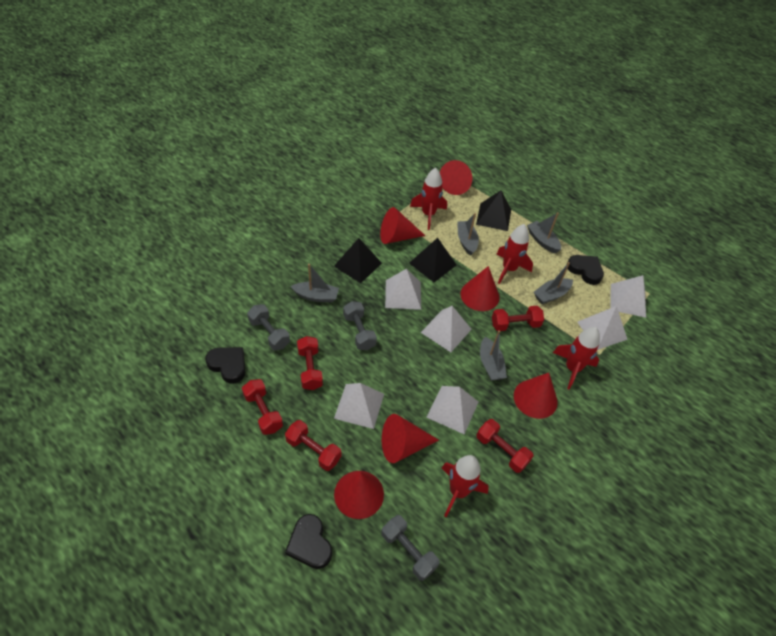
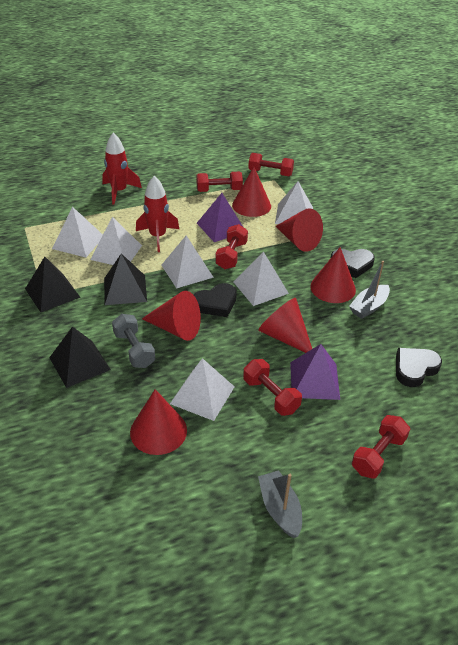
grey boat: 5 -> 2
grey dumbbell: 3 -> 1
purple pyramid: 0 -> 2
red rocket: 4 -> 2

